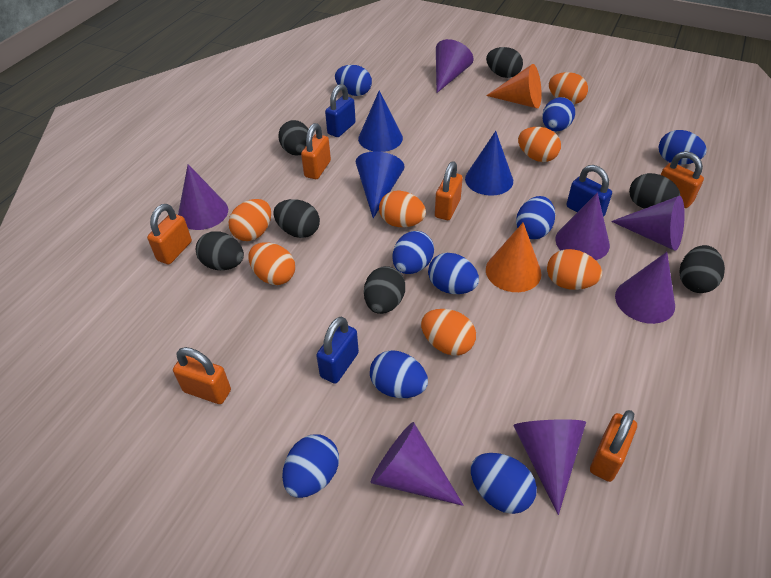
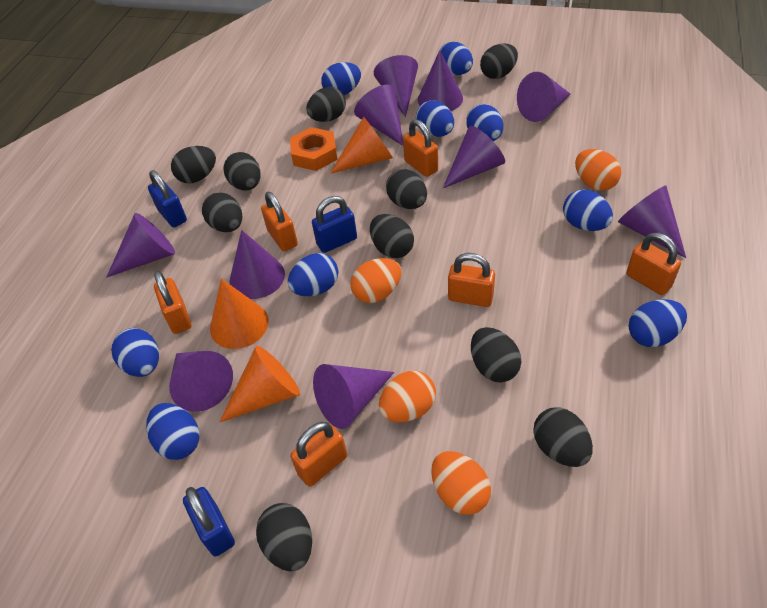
black egg: 7 -> 10
blue cone: 3 -> 0
orange cone: 2 -> 3
orange egg: 7 -> 4
orange nut: 0 -> 1
purple cone: 7 -> 10

